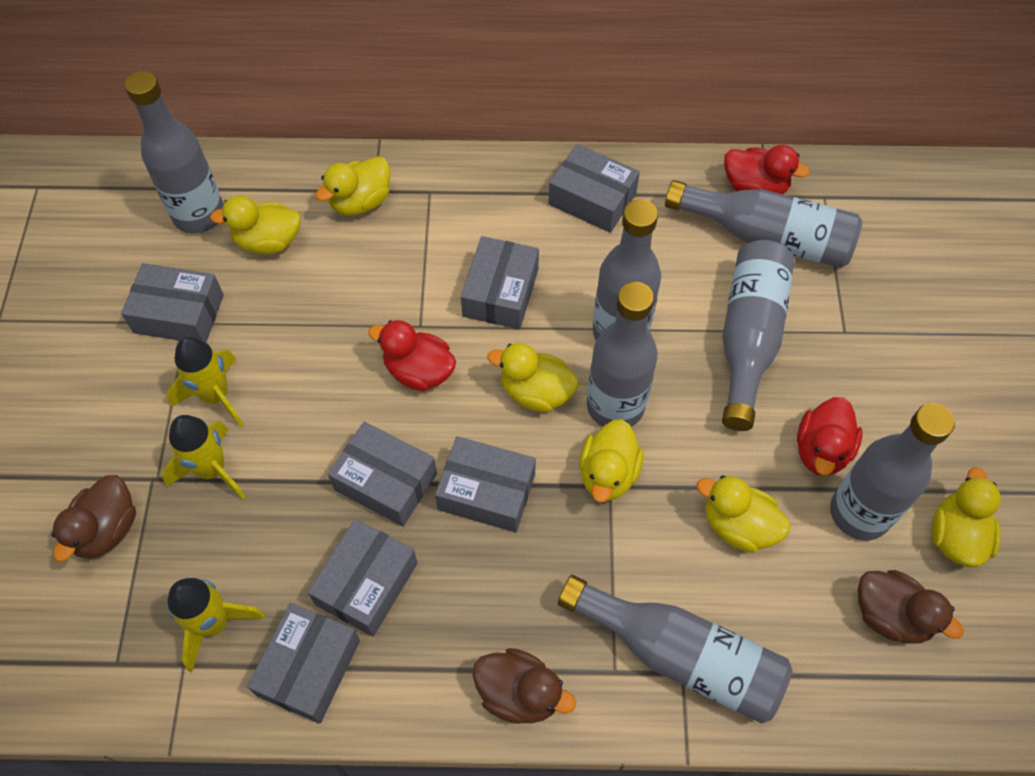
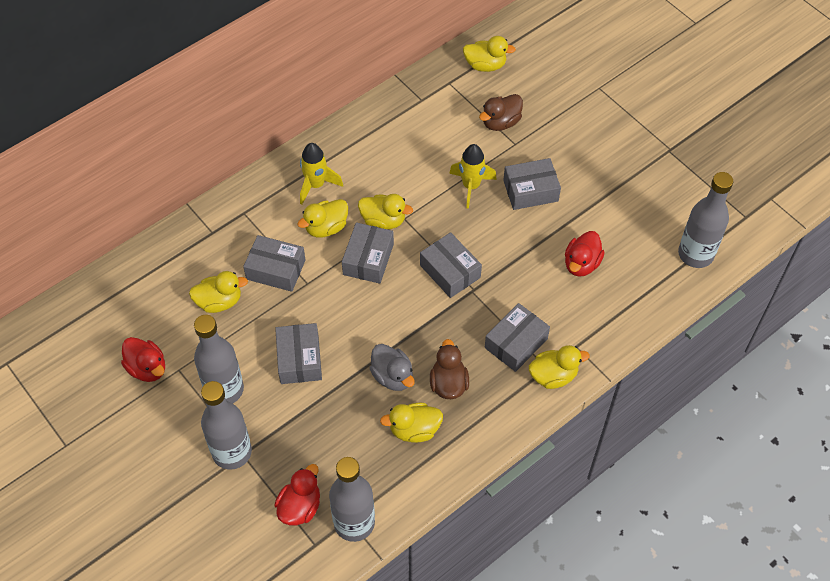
brown duck: 3 -> 2
grey bottle: 7 -> 4
grey box: 7 -> 6
grey duck: 0 -> 1
yellow rocket: 3 -> 2

